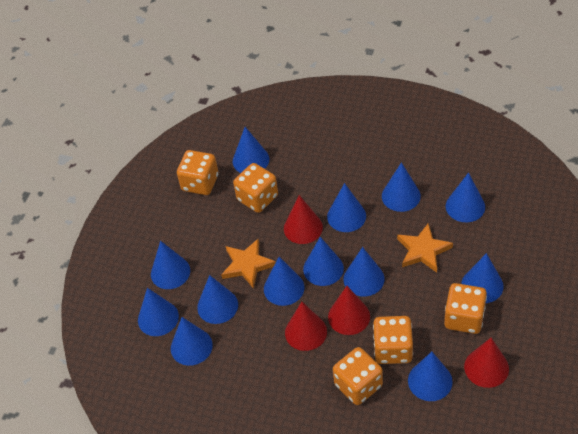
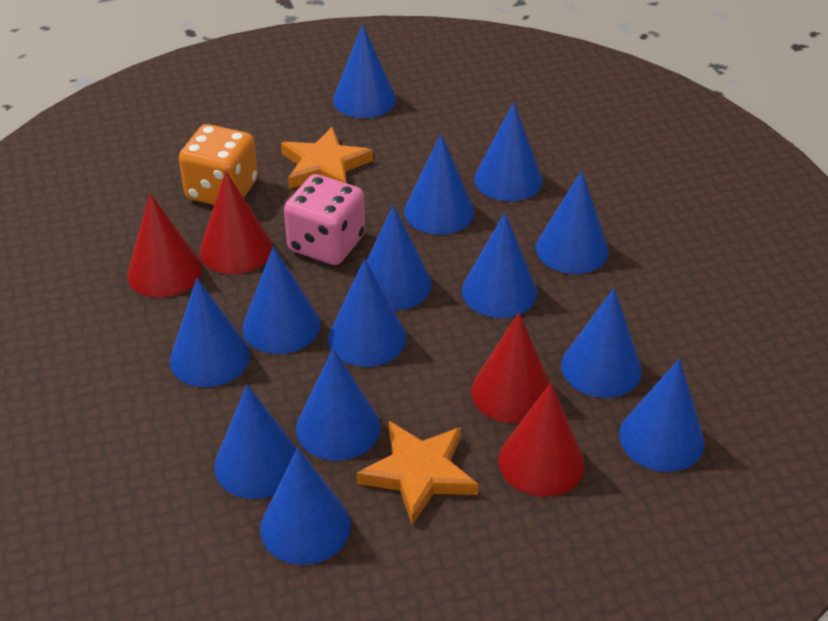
blue cone: 13 -> 14
orange dice: 5 -> 1
pink dice: 0 -> 1

